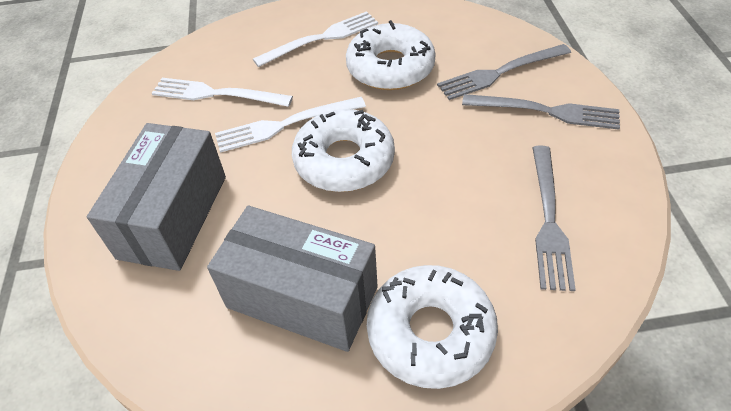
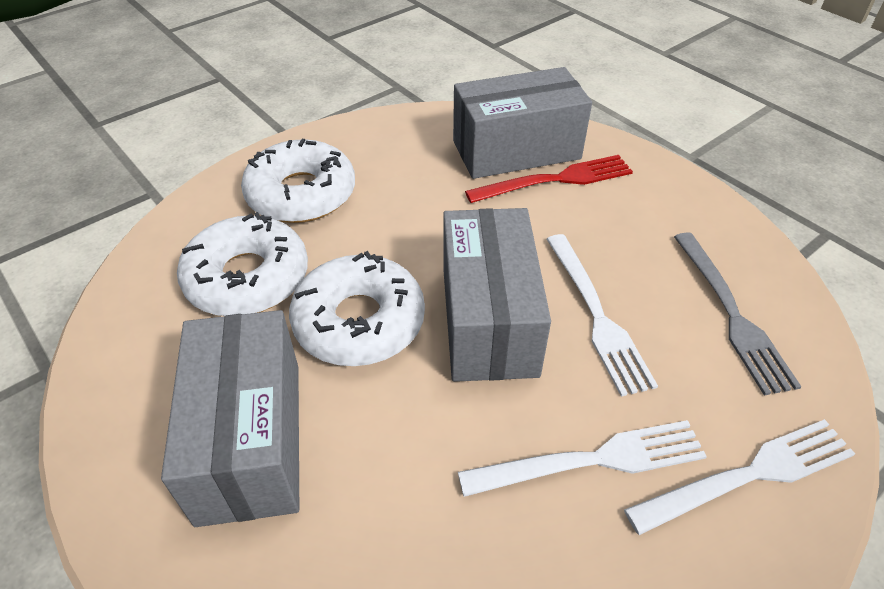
grey box: 2 -> 3
grey fork: 3 -> 1
red fork: 0 -> 1

